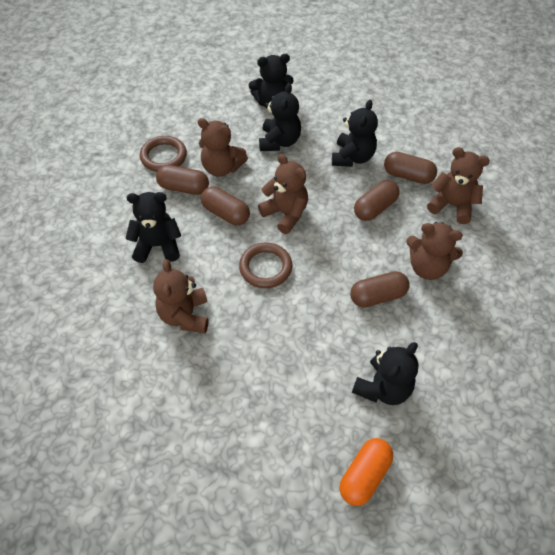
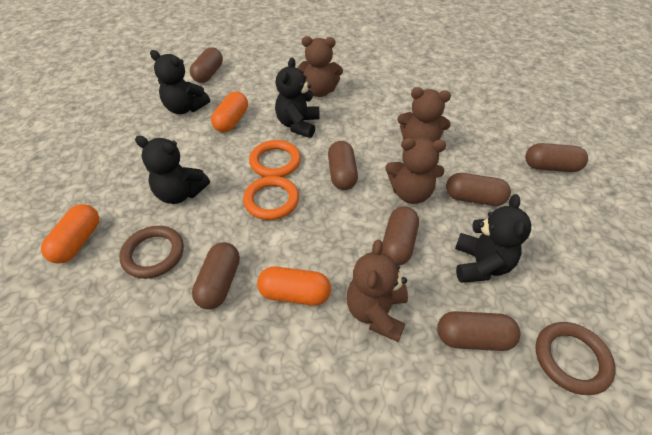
black teddy bear: 5 -> 4
brown capsule: 5 -> 7
brown teddy bear: 5 -> 4
orange capsule: 1 -> 3
orange ring: 0 -> 2

